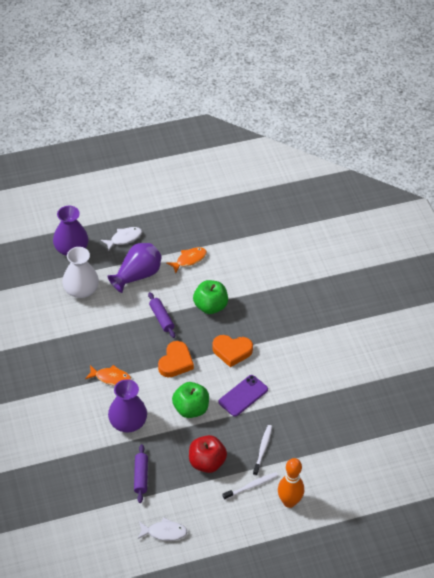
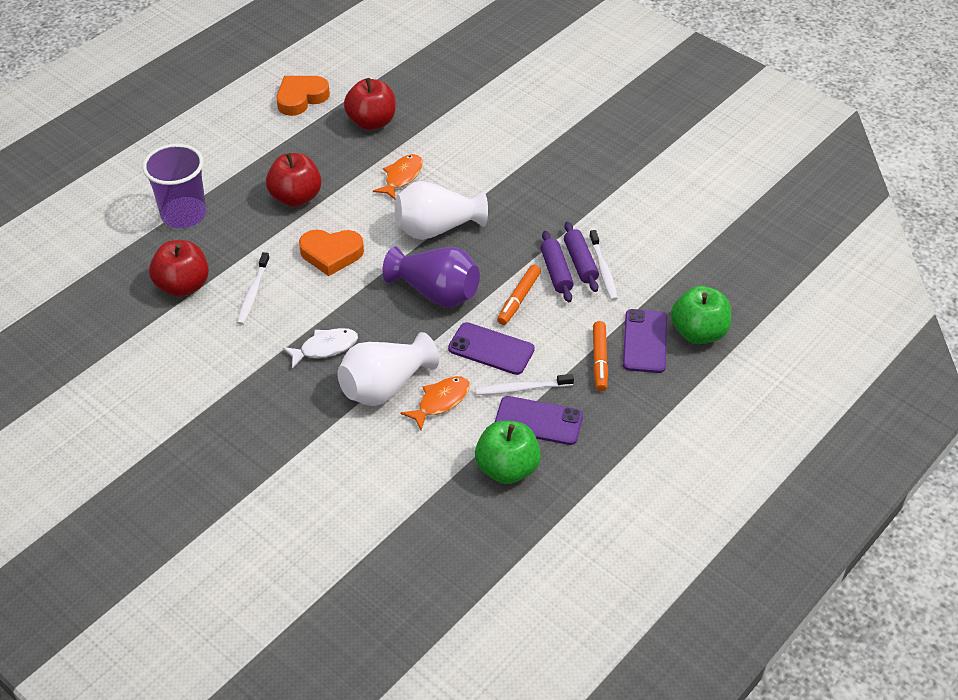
orange bowling pin: 1 -> 0
orange marker: 0 -> 2
purple cup: 0 -> 1
purple phone: 1 -> 3
purple vase: 3 -> 1
red apple: 1 -> 3
white fish: 2 -> 1
white toothbrush: 2 -> 3
white vase: 1 -> 2

